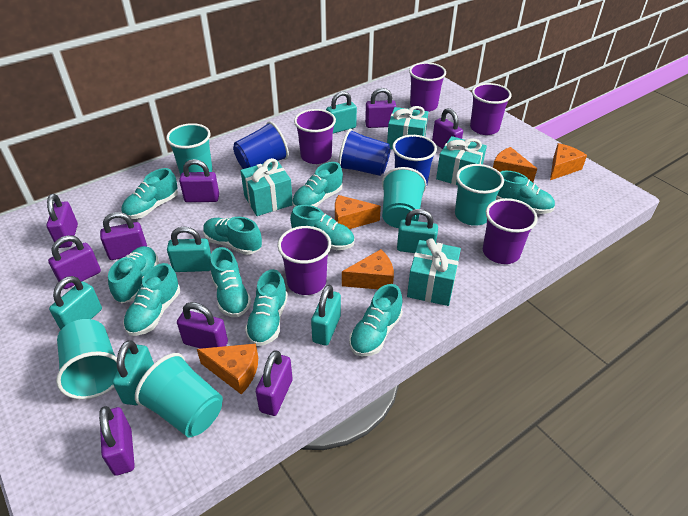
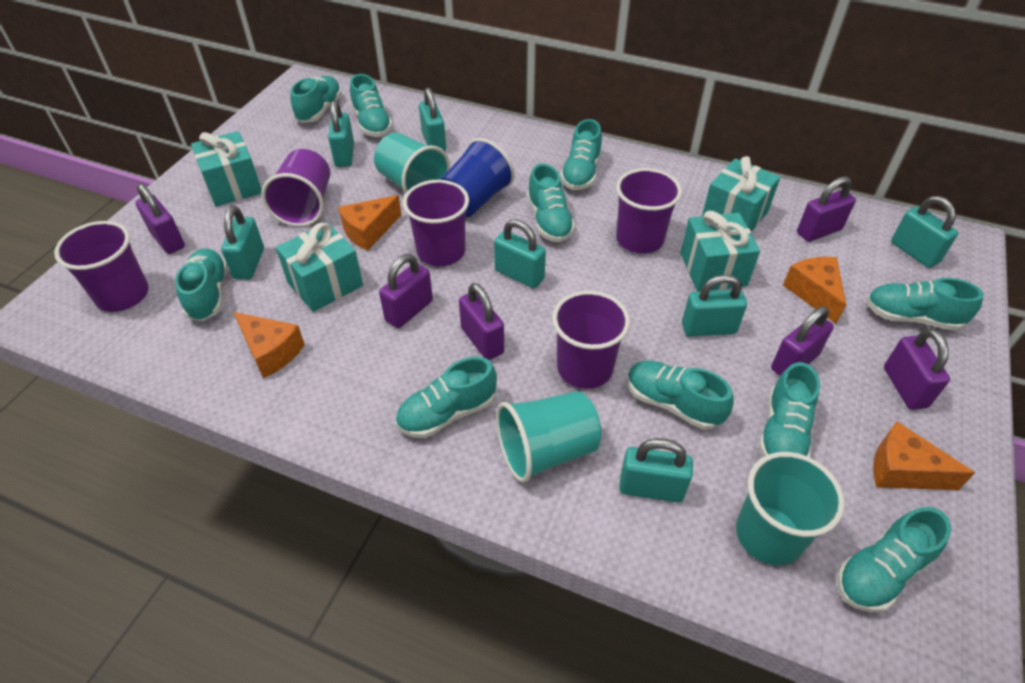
blue cup: 3 -> 1
orange cheese: 5 -> 4
purple padlock: 9 -> 6
turquoise cup: 5 -> 3
turquoise padlock: 6 -> 7

